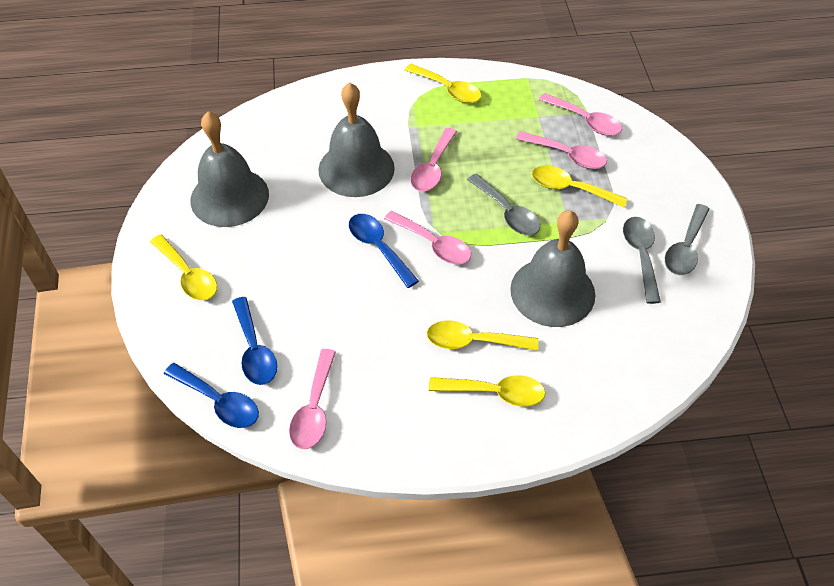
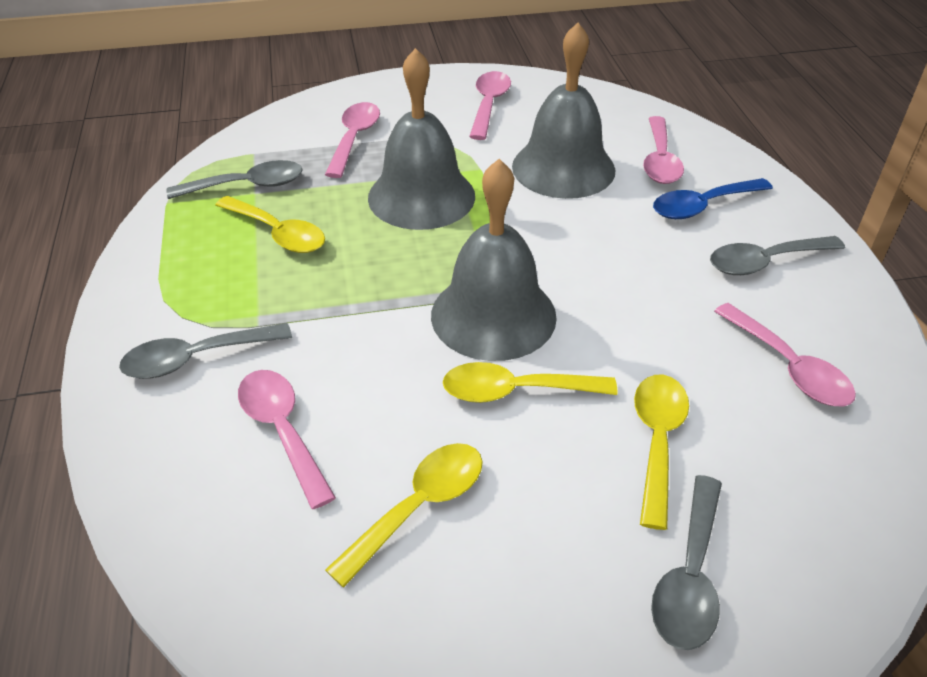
blue spoon: 3 -> 1
grey spoon: 3 -> 4
yellow spoon: 5 -> 4

